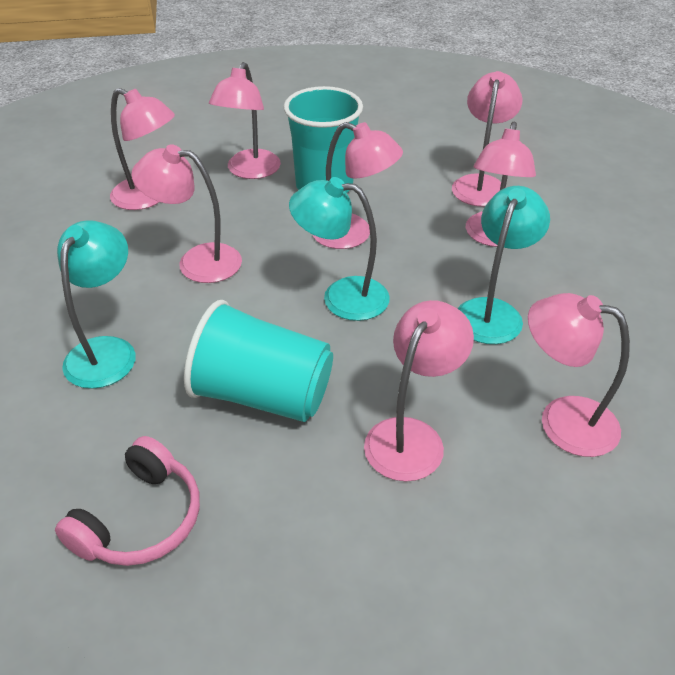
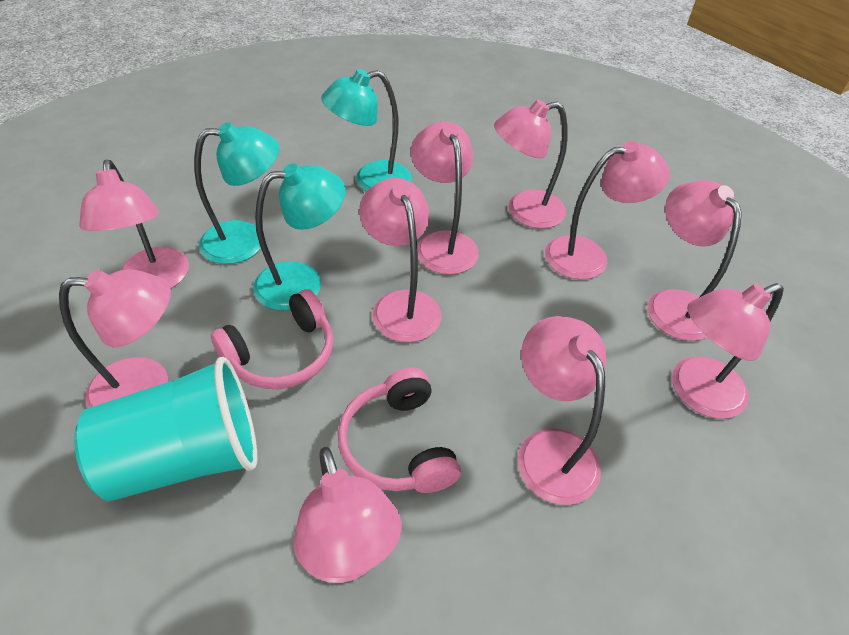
pink headphones: 1 -> 2
pink lamp: 8 -> 10
turquoise cup: 2 -> 1

